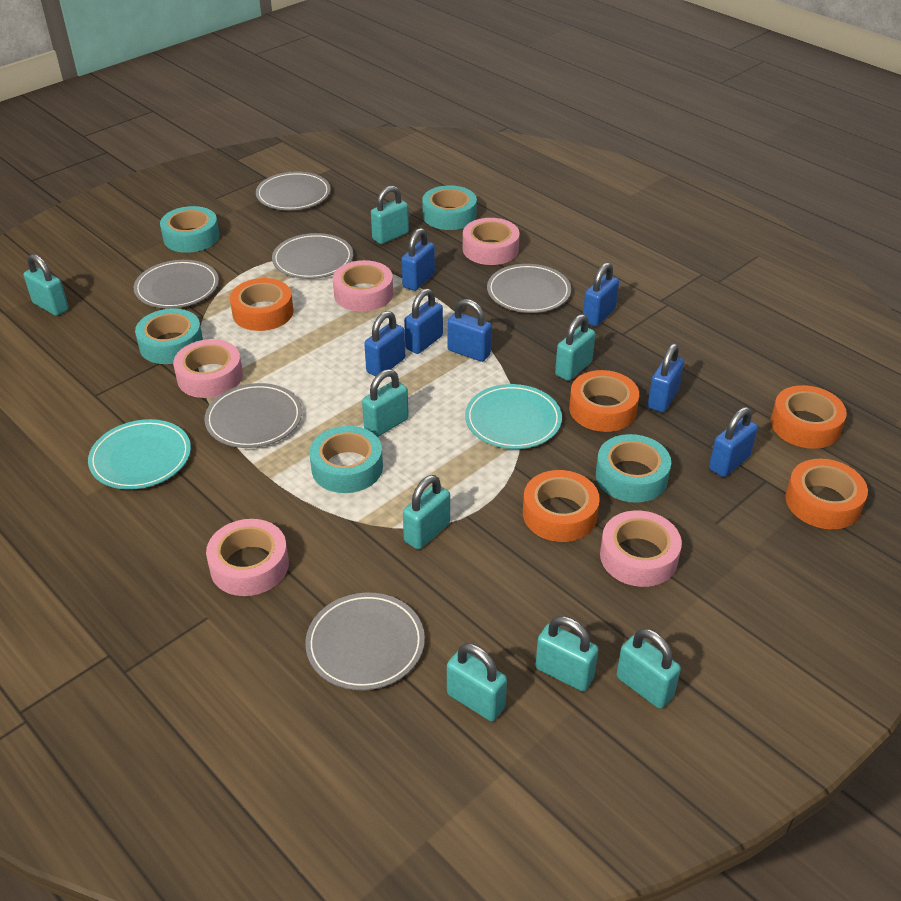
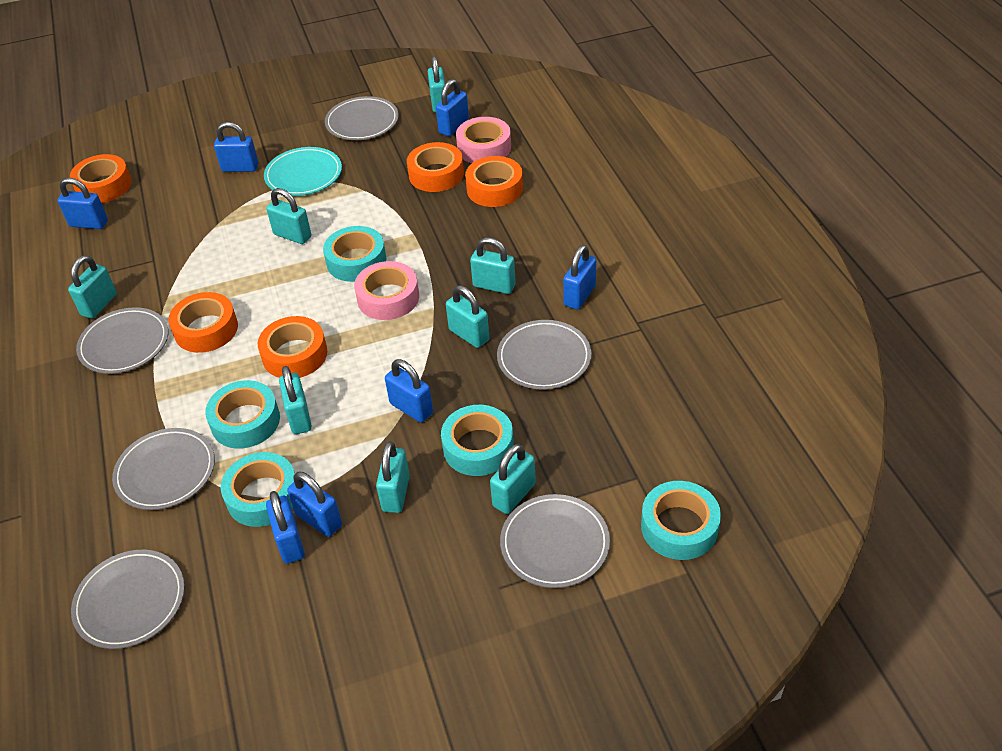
pink tape: 5 -> 2
turquoise plate: 2 -> 1

